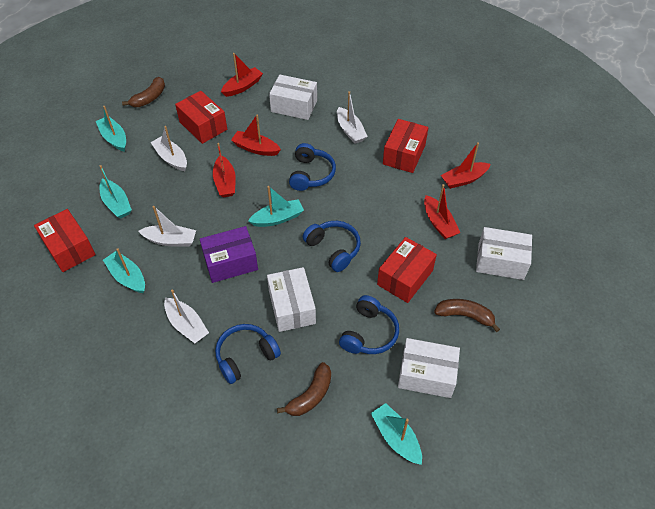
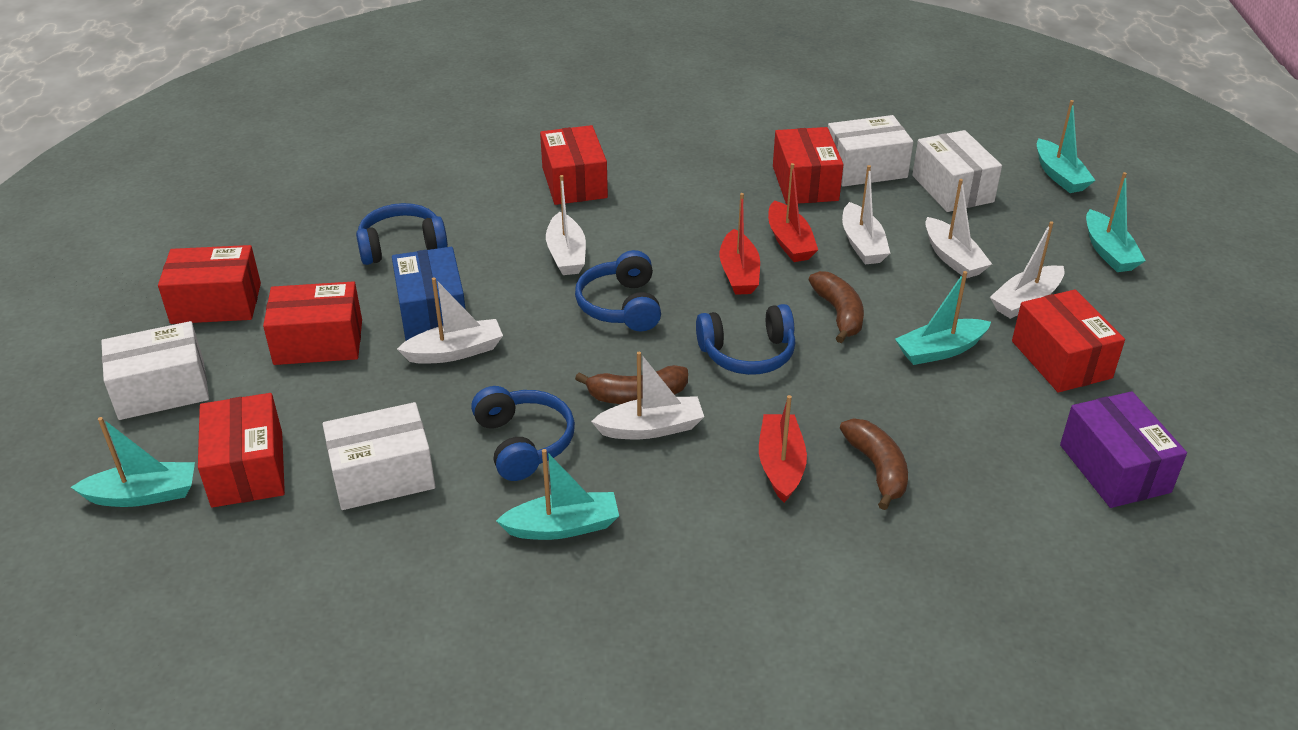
blue box: 0 -> 1
red boat: 5 -> 3
red box: 4 -> 6
white boat: 4 -> 6

